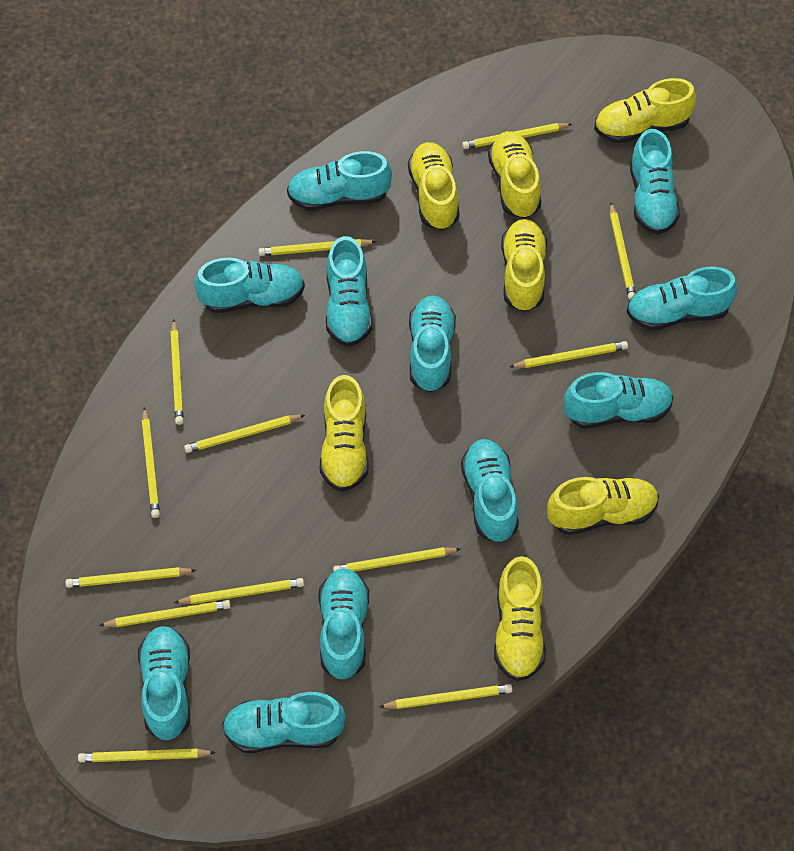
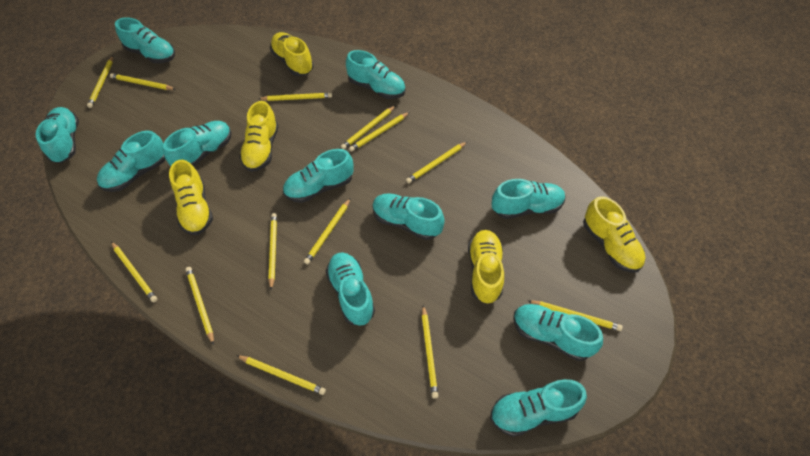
yellow shoe: 7 -> 5

